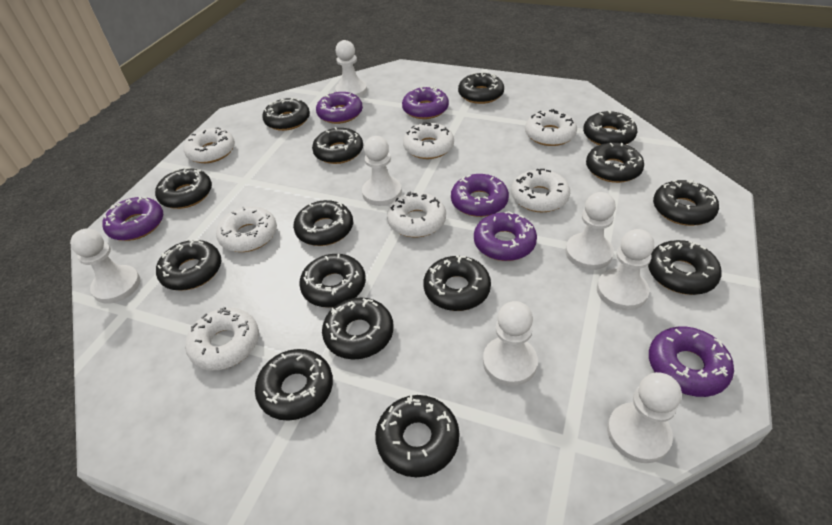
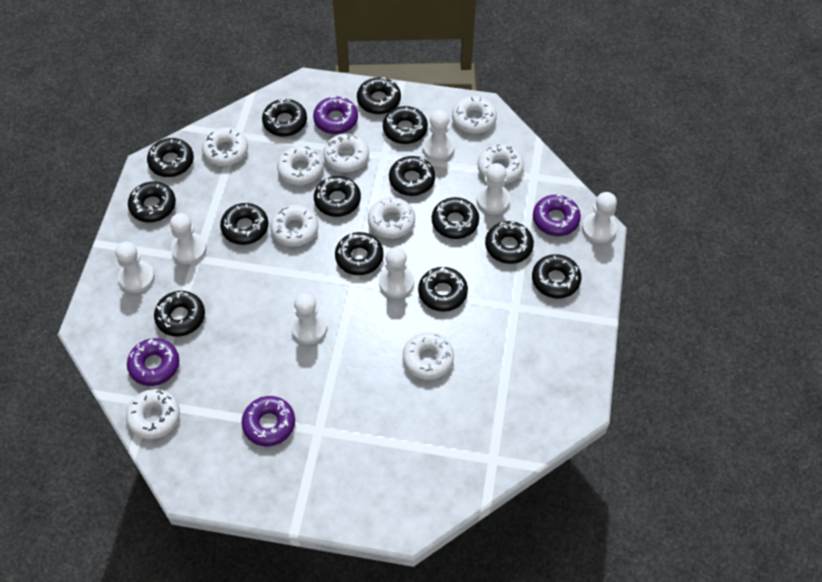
black donut: 15 -> 14
purple donut: 6 -> 4
white donut: 7 -> 9

